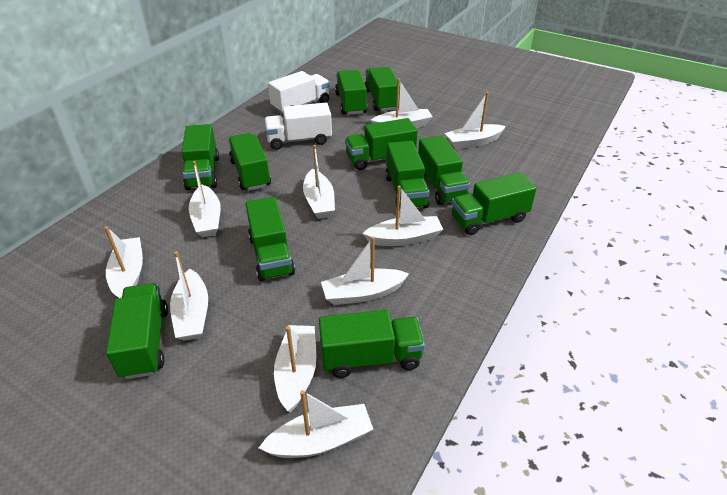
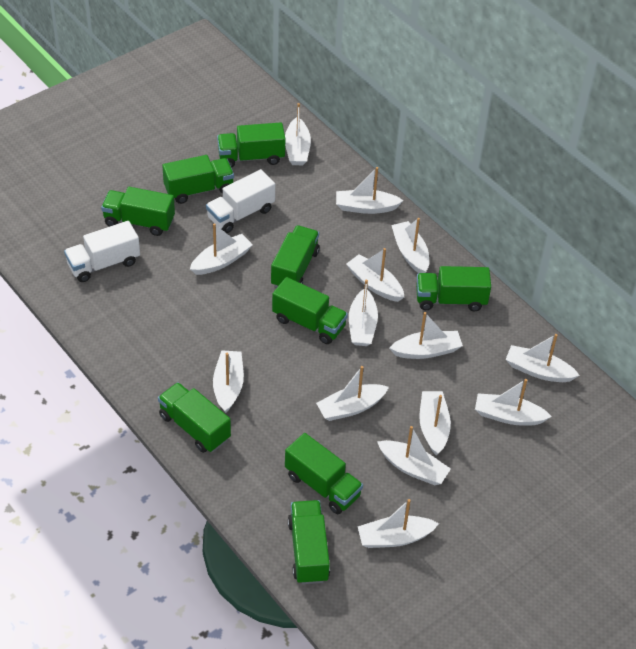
green truck: 11 -> 9
white boat: 10 -> 14

